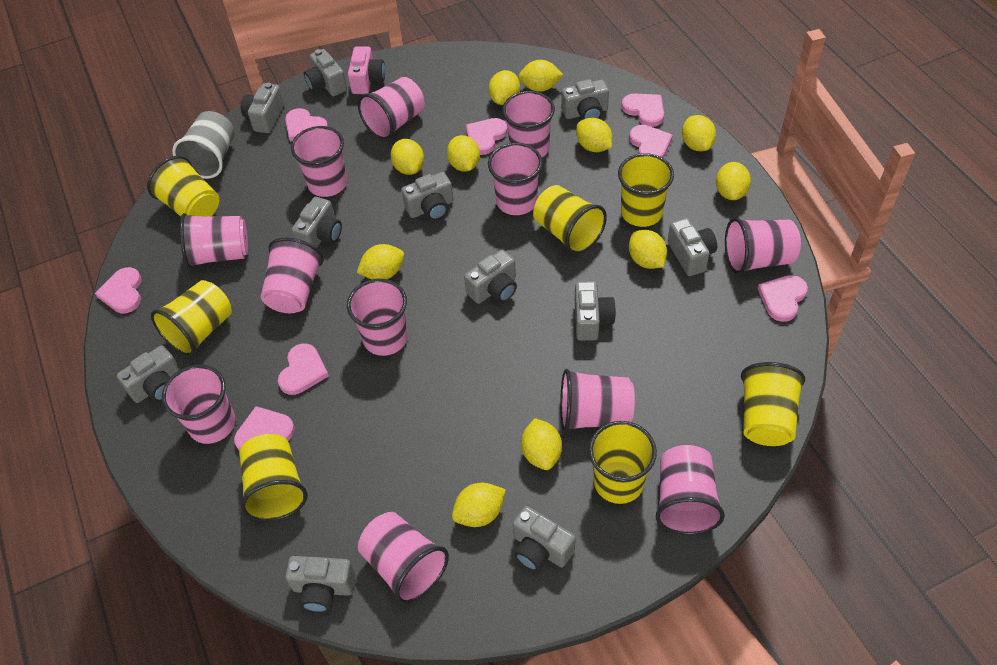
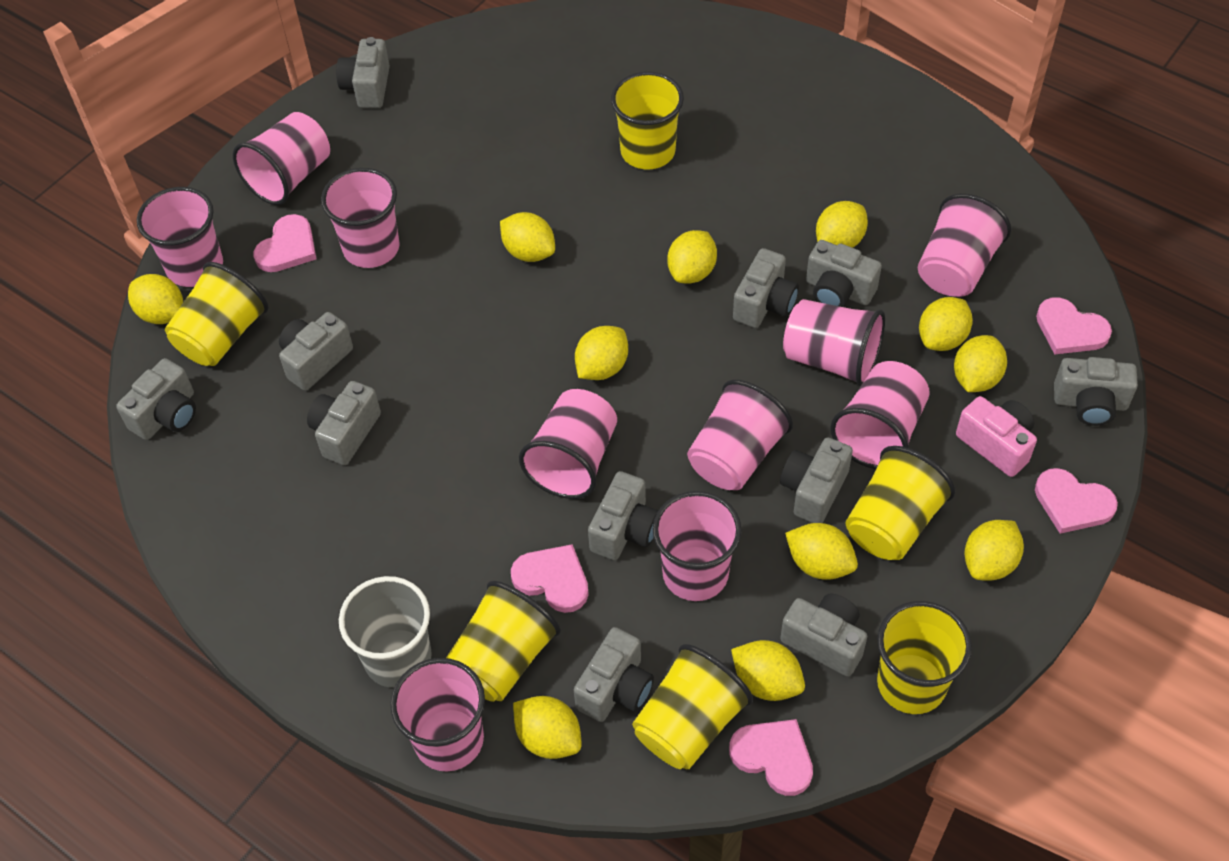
pink cup: 12 -> 10
pink heart: 8 -> 5
yellow cup: 7 -> 6

